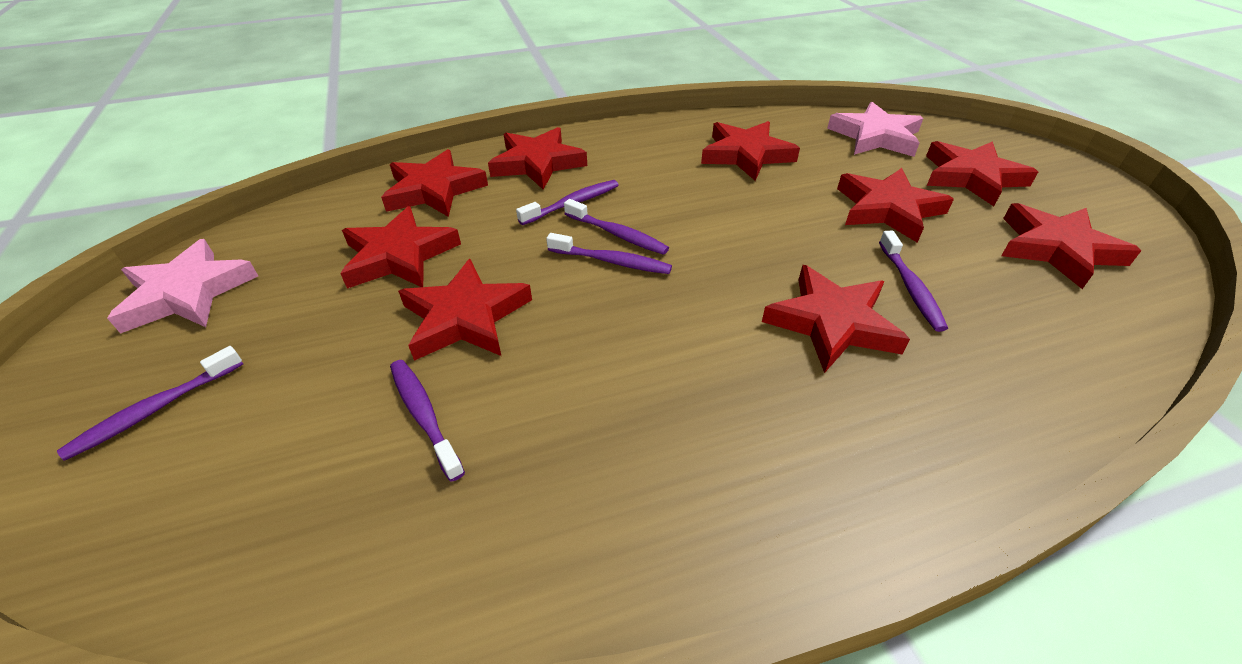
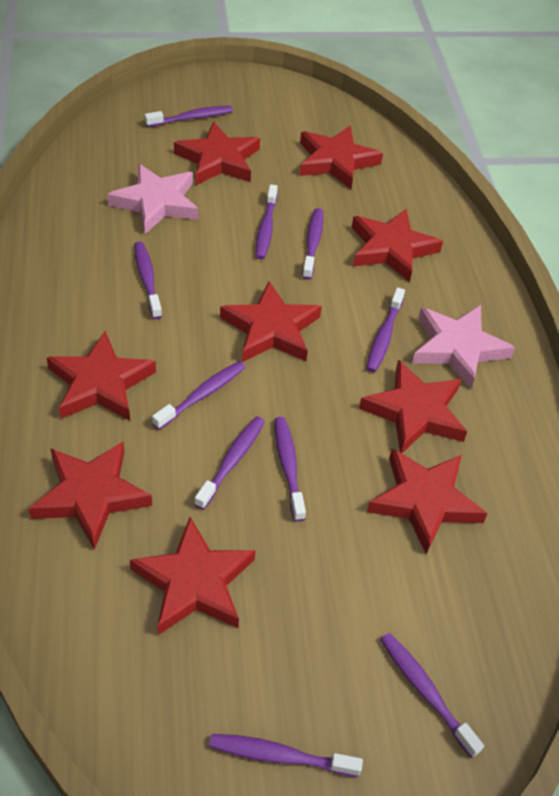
purple toothbrush: 6 -> 10

